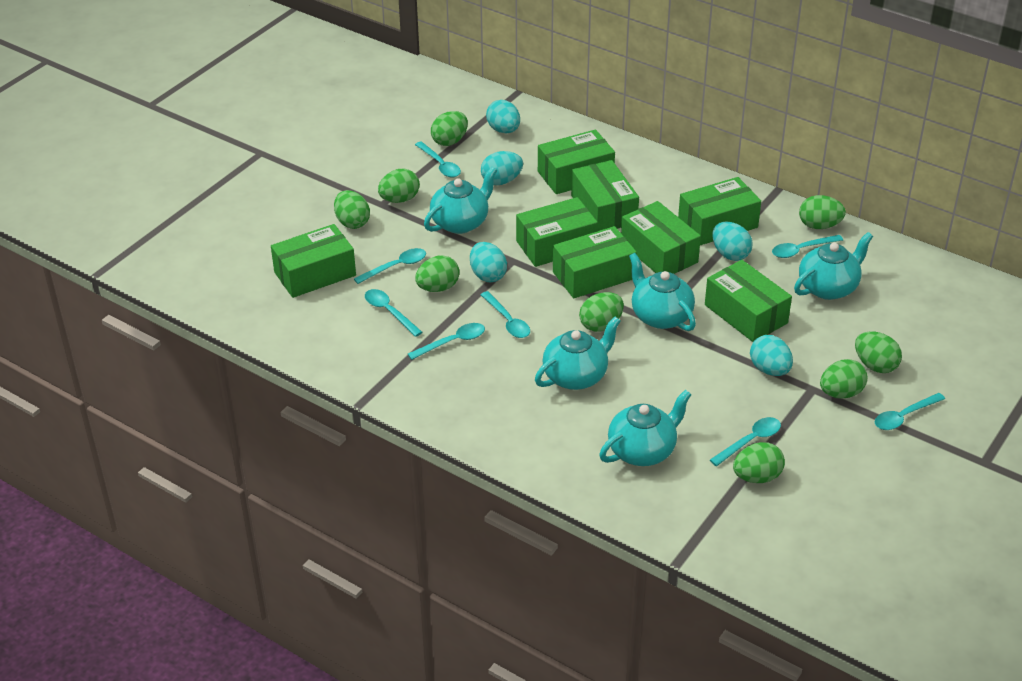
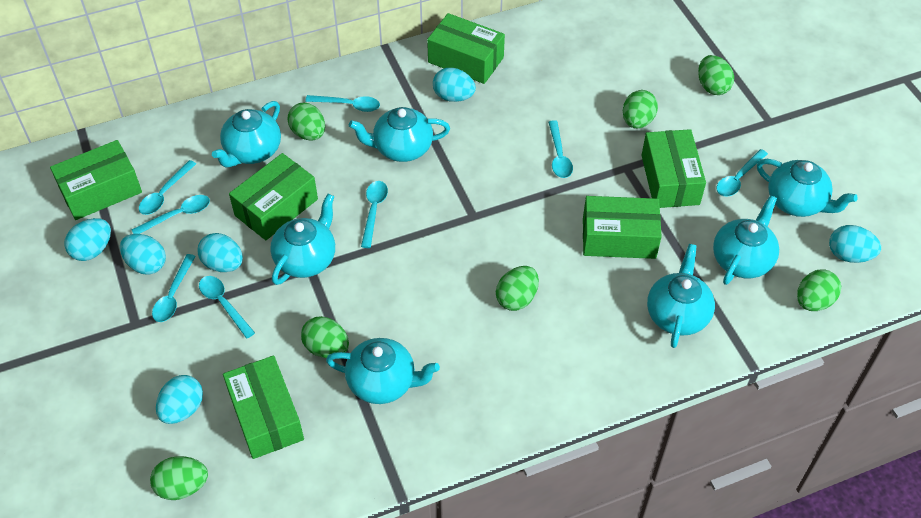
green box: 8 -> 6
green egg: 9 -> 7
turquoise egg: 5 -> 6
turquoise teapot: 5 -> 7

